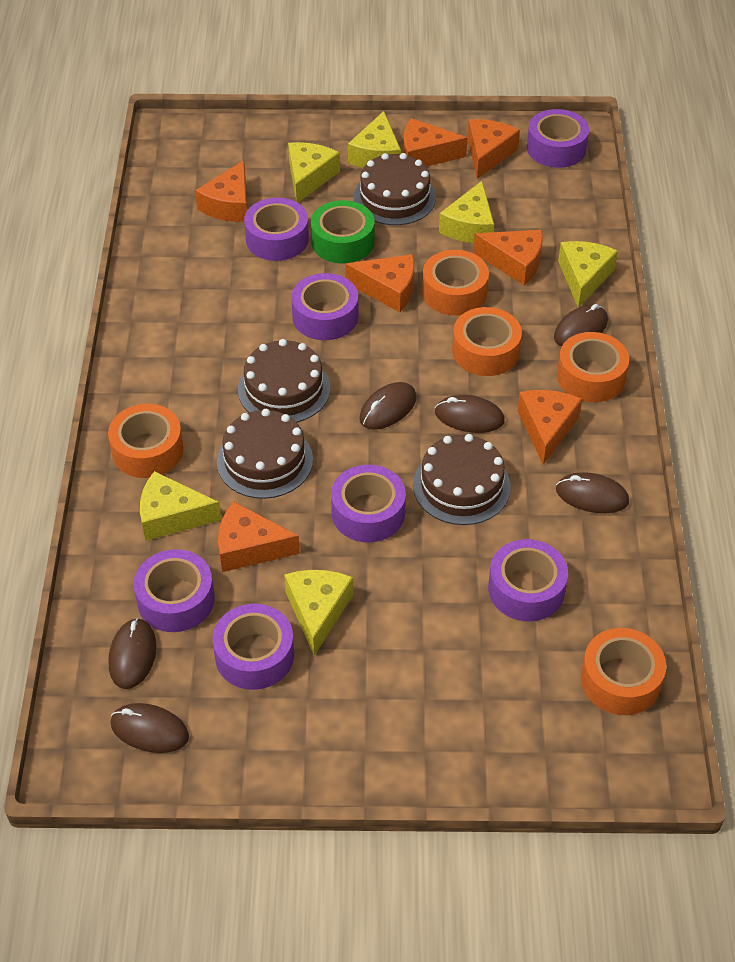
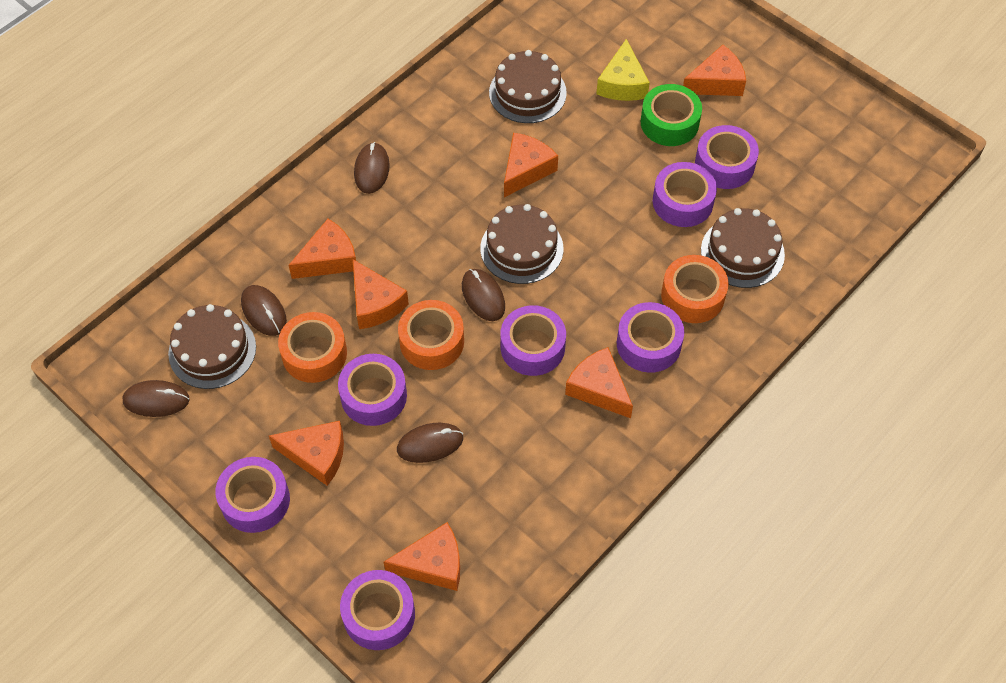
brown mouse: 6 -> 5
orange tape: 5 -> 3
yellow cheese: 6 -> 1

